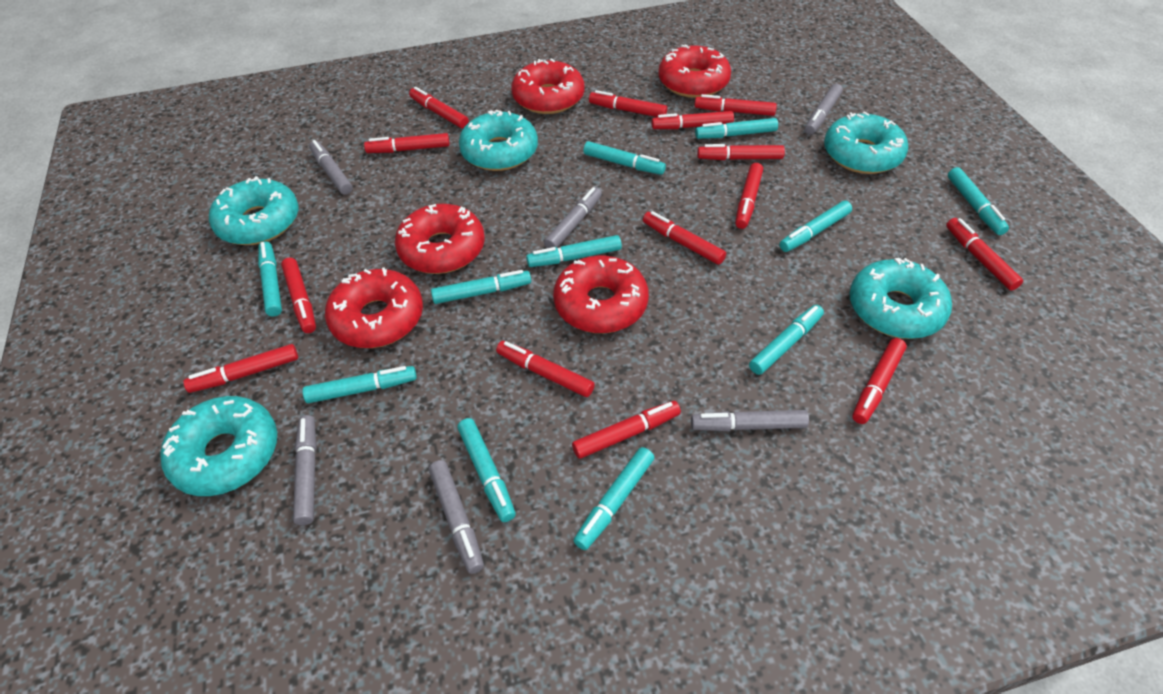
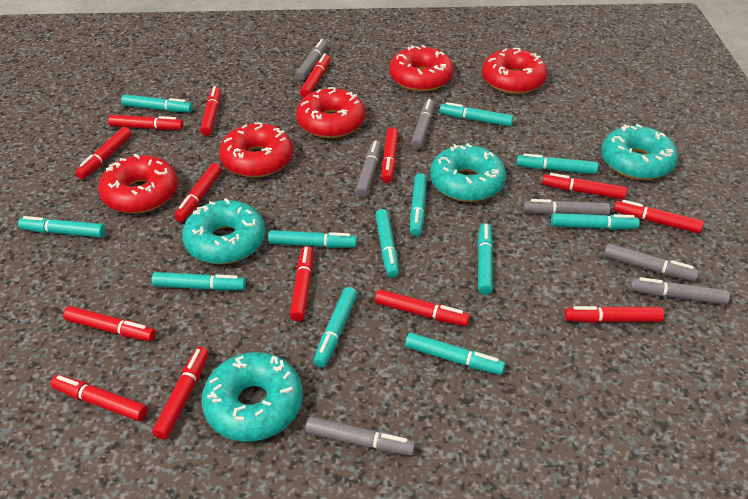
grey marker: 6 -> 7
turquoise donut: 5 -> 4
turquoise marker: 11 -> 12

